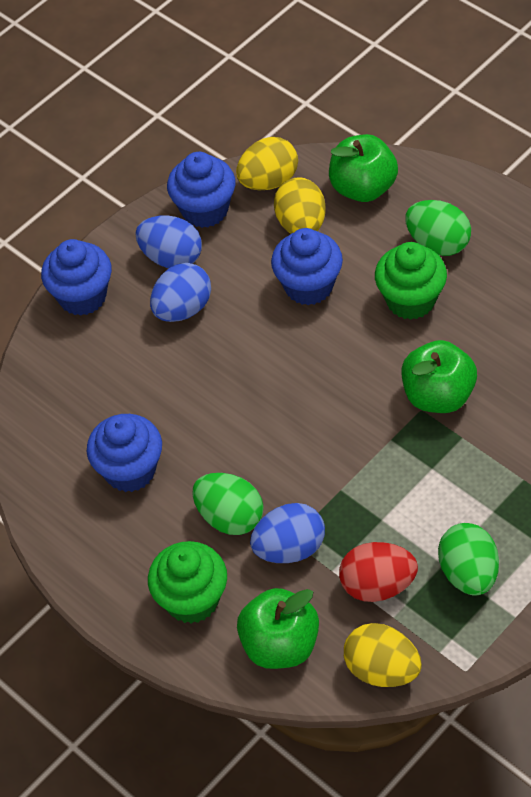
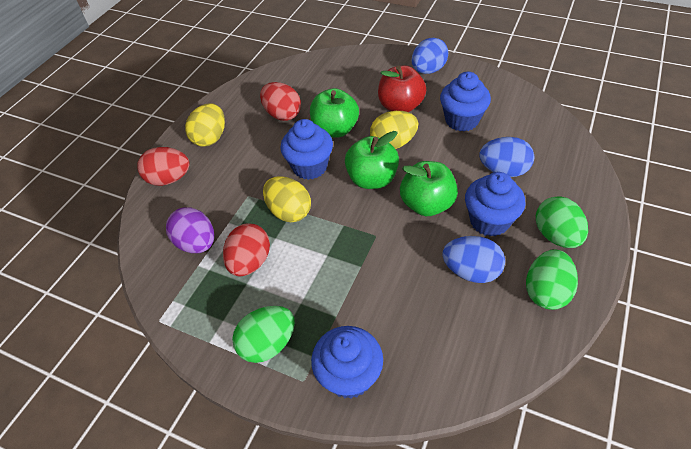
green cupcake: 2 -> 0
purple egg: 0 -> 1
red apple: 0 -> 1
red egg: 1 -> 3

